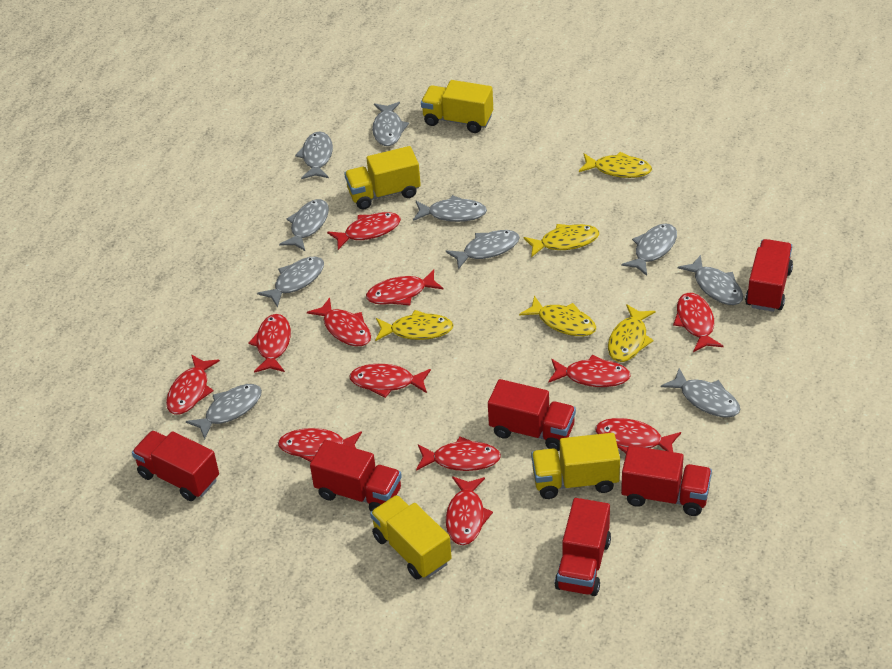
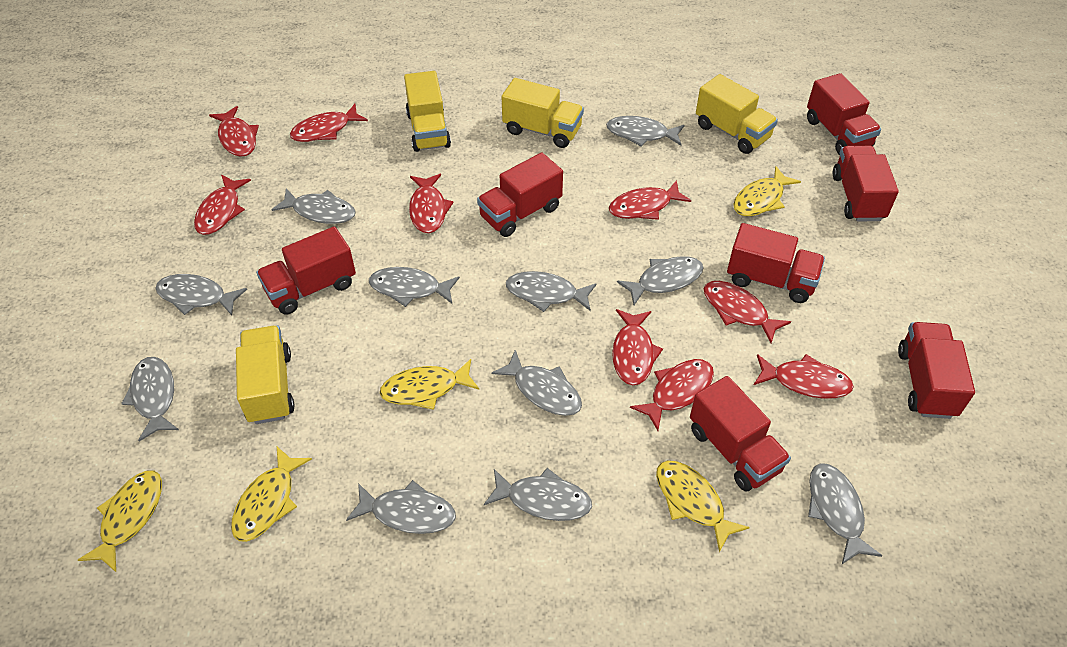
grey fish: 10 -> 11
red fish: 12 -> 9
red truck: 6 -> 7

